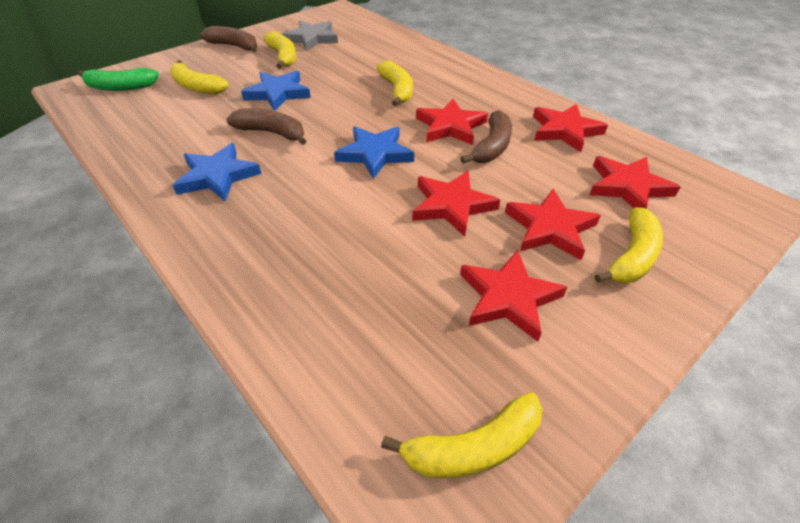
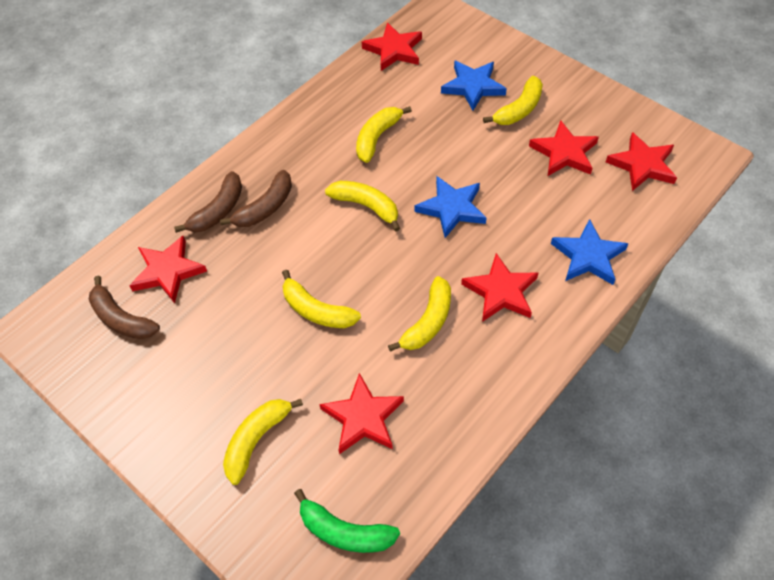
grey star: 1 -> 0
yellow banana: 5 -> 6

